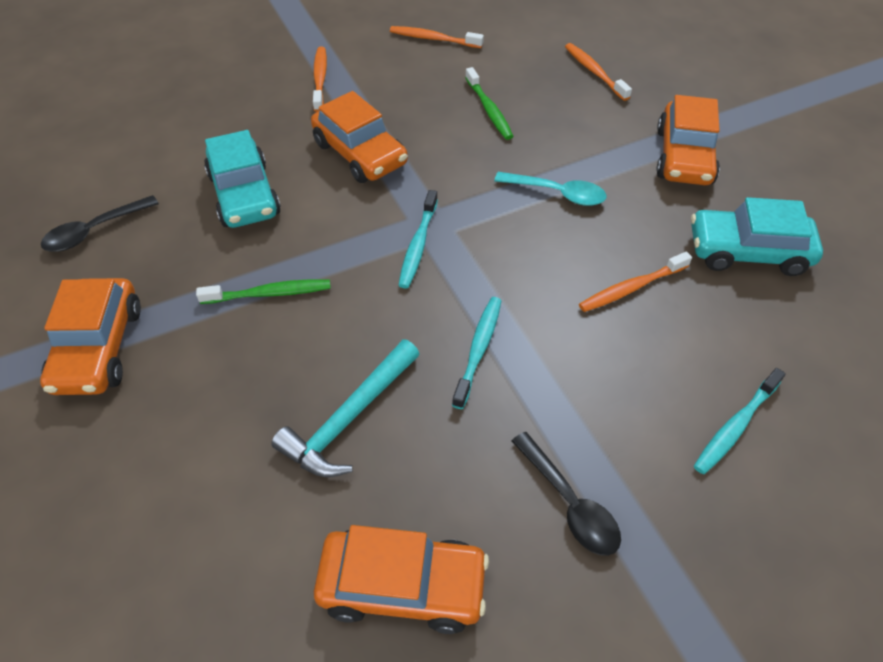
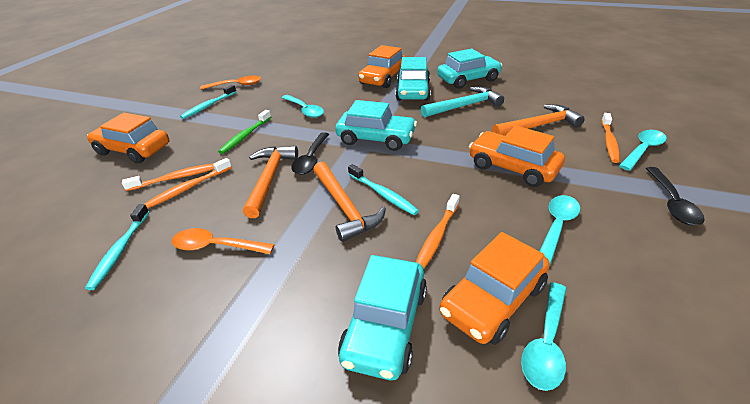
green toothbrush: 2 -> 1
orange hammer: 0 -> 3
orange spoon: 0 -> 2
turquoise car: 2 -> 4
turquoise spoon: 1 -> 4

